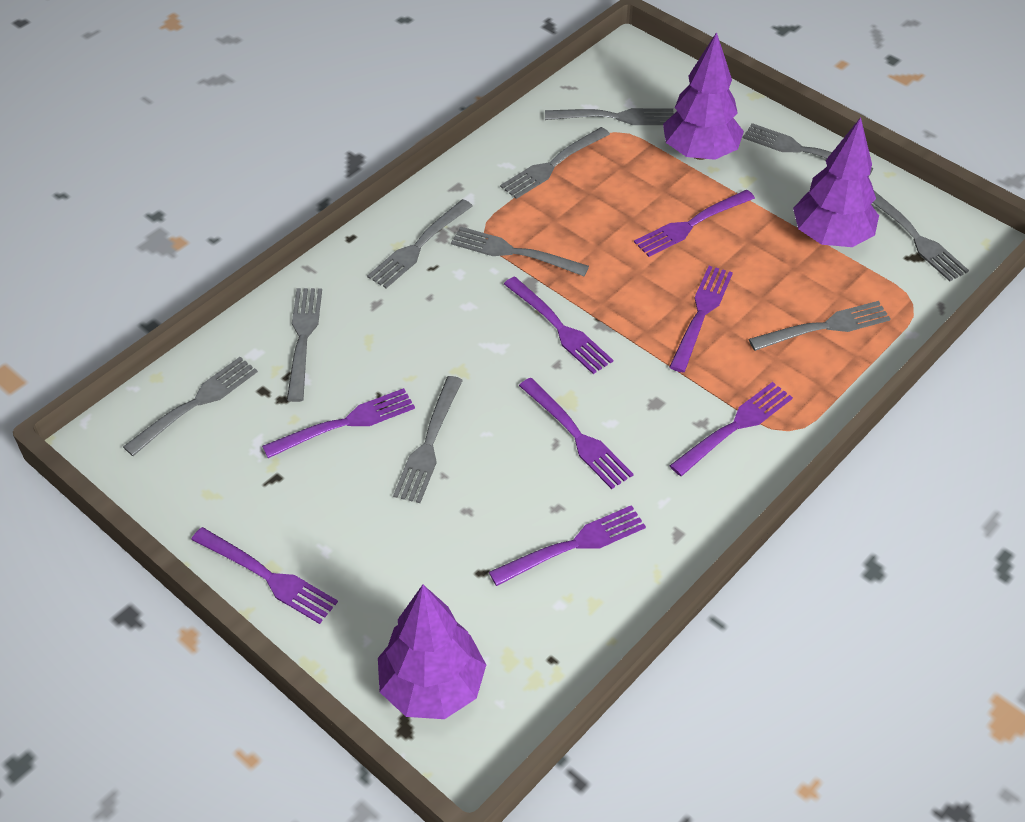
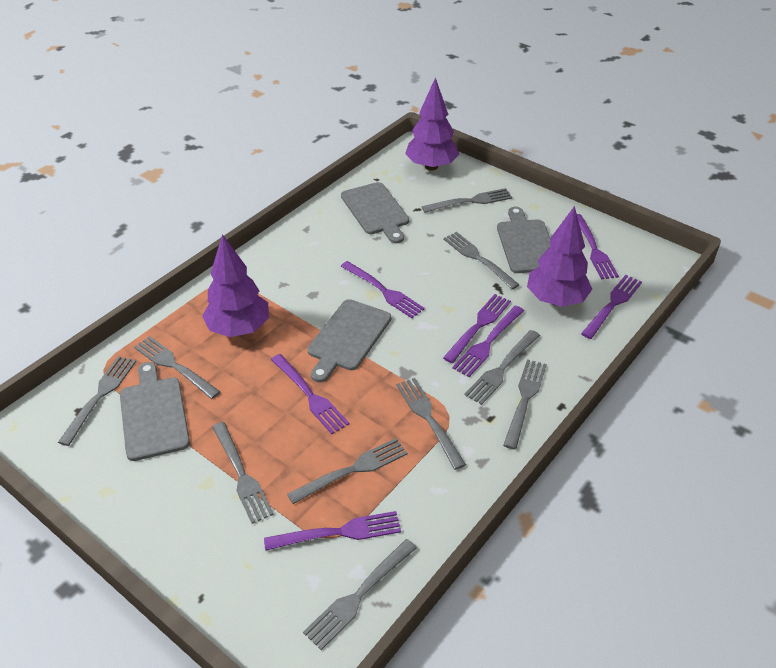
grey cutting board: 0 -> 4
purple fork: 8 -> 7

